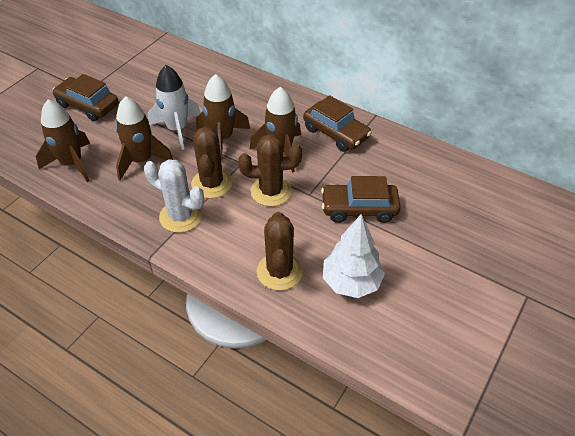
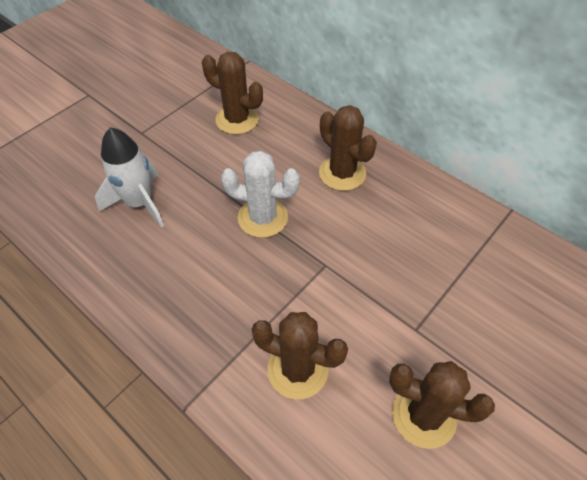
brown cactus: 3 -> 4
brown car: 3 -> 0
brown rocket: 4 -> 0
white tree: 1 -> 0

